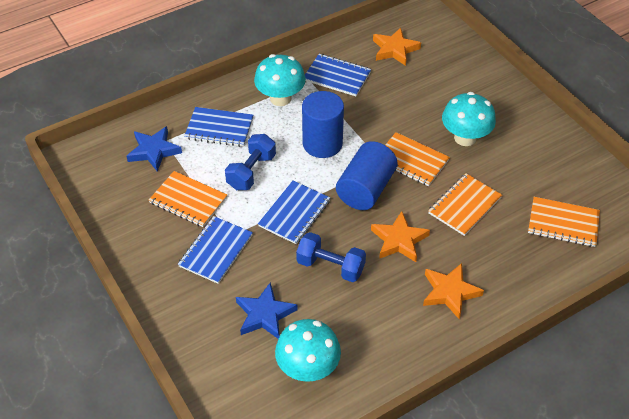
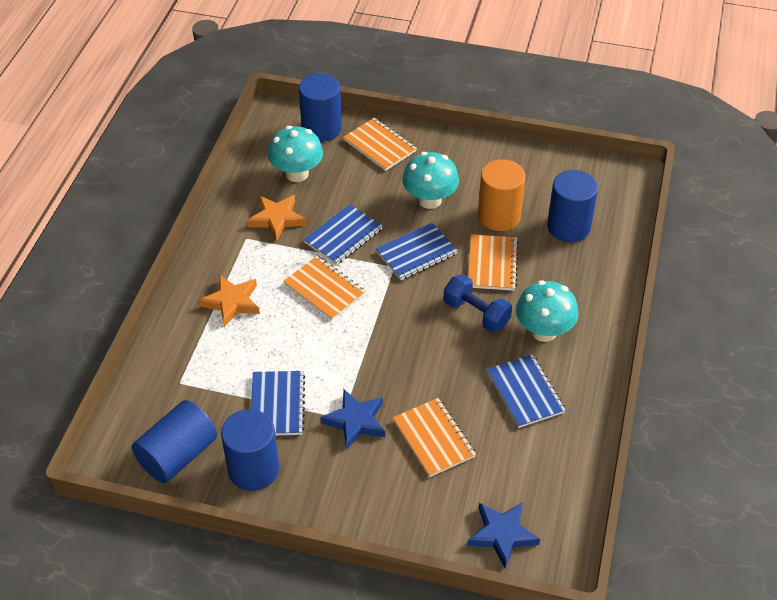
blue cylinder: 2 -> 4
blue dumbbell: 2 -> 1
orange cylinder: 0 -> 1
orange star: 3 -> 2

